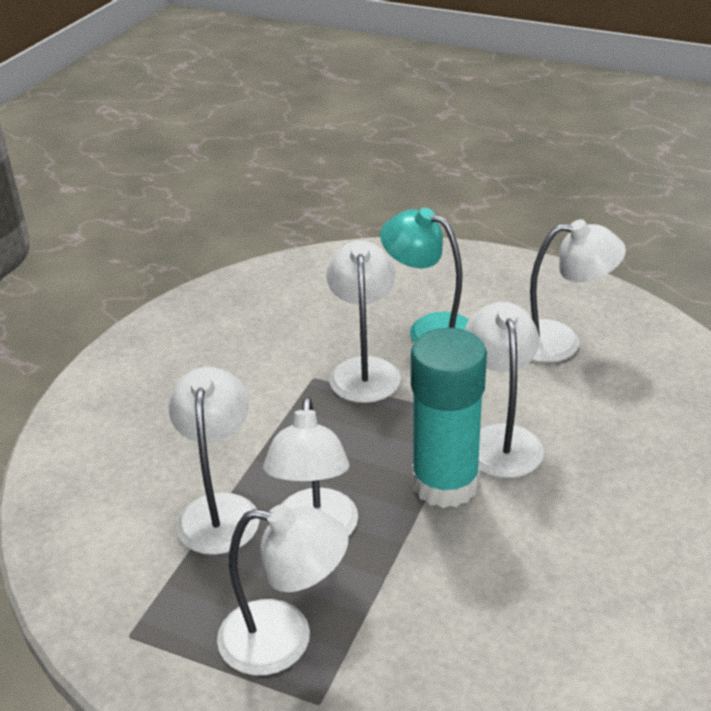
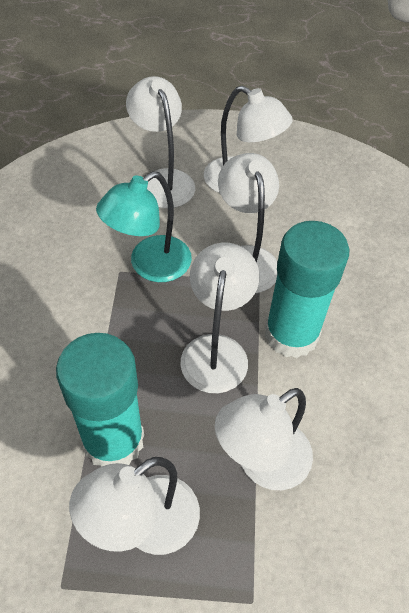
turquoise glue stick: 1 -> 2

